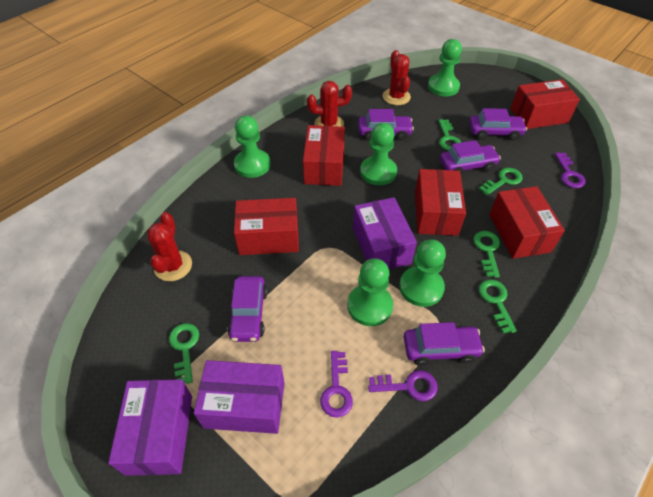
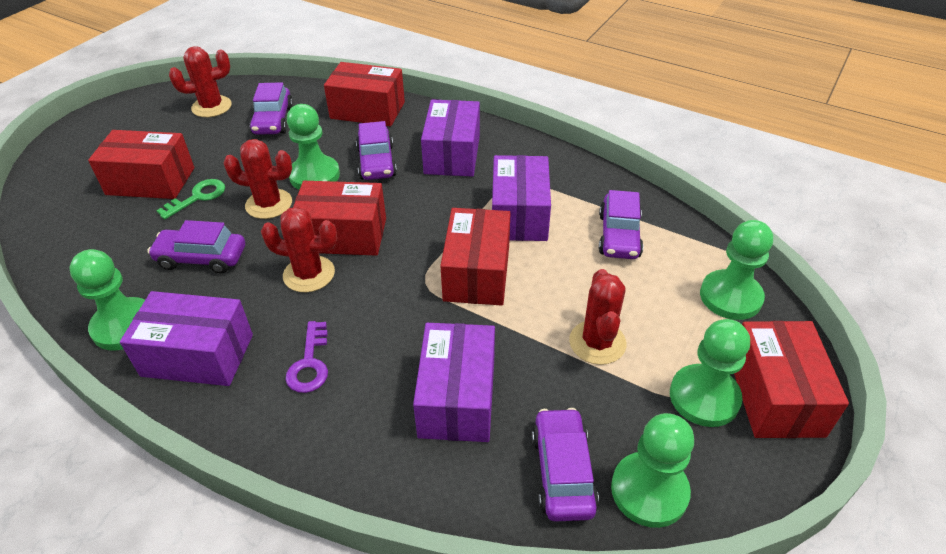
green key: 5 -> 1
purple box: 3 -> 4
purple key: 3 -> 1
red cactus: 3 -> 4

